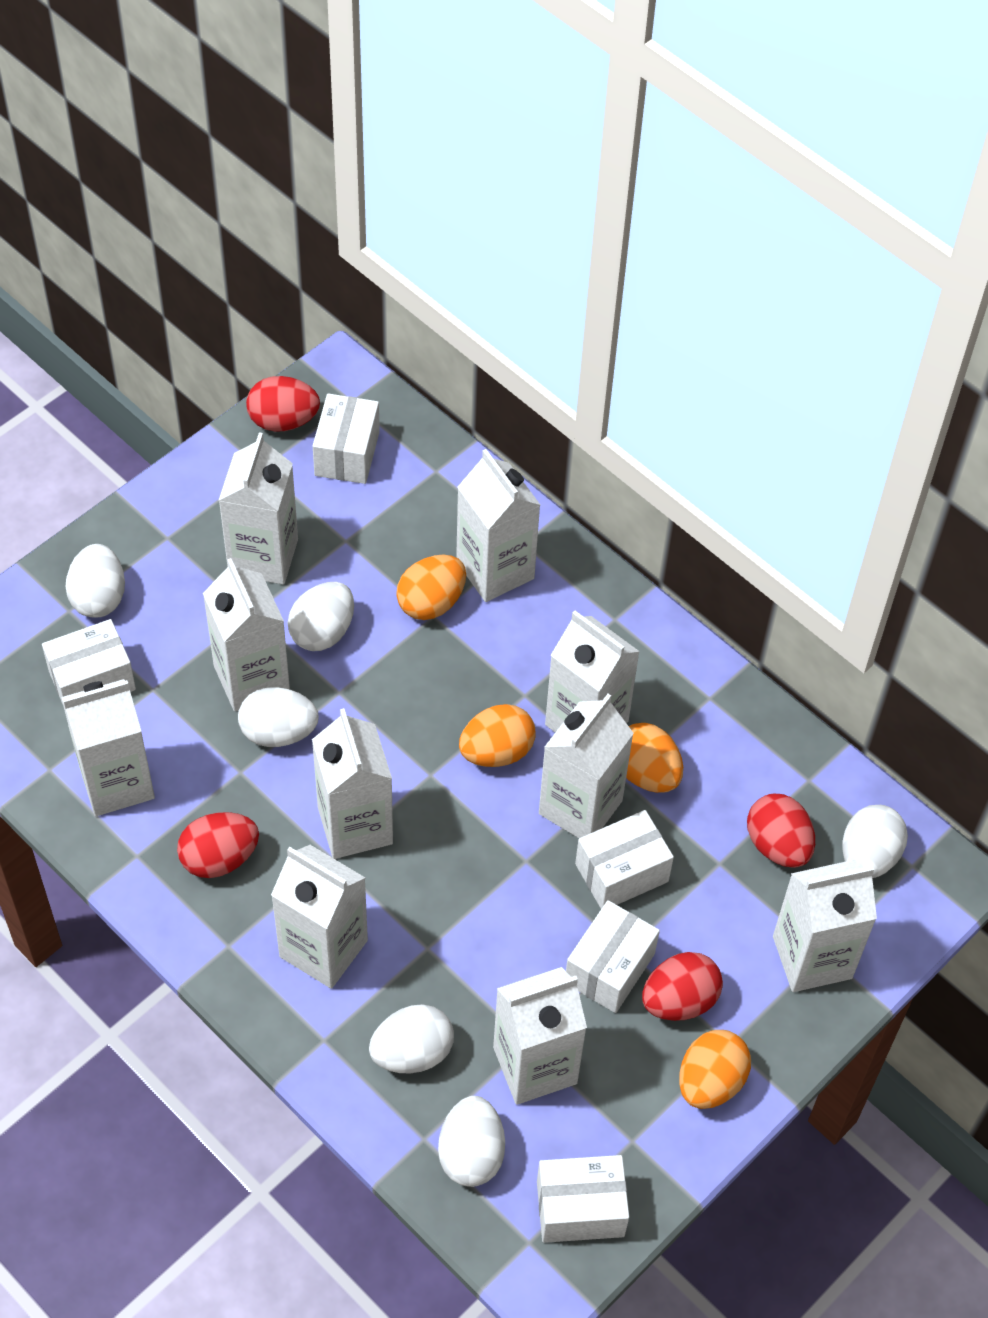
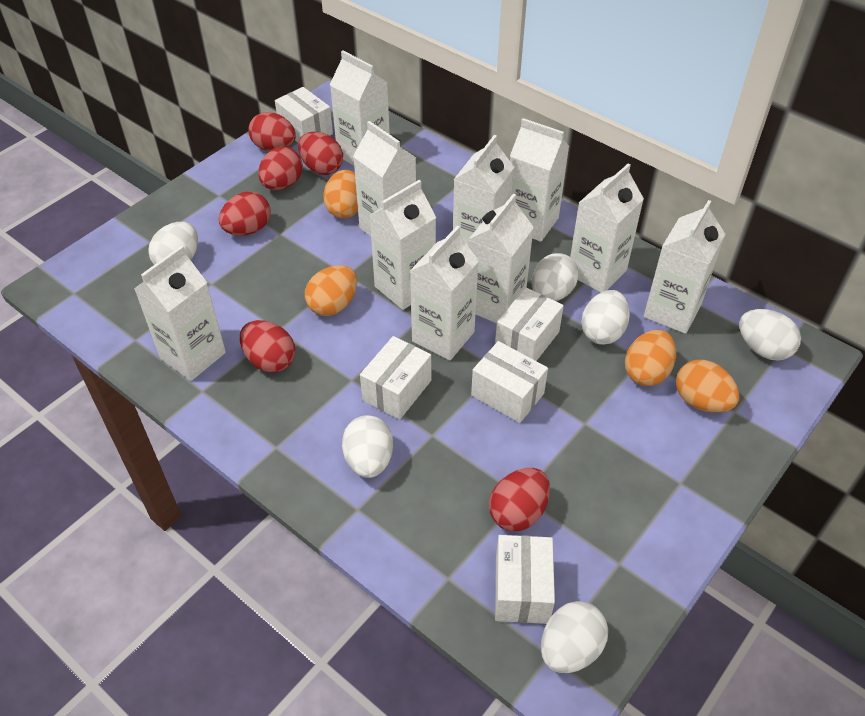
red egg: 4 -> 6

